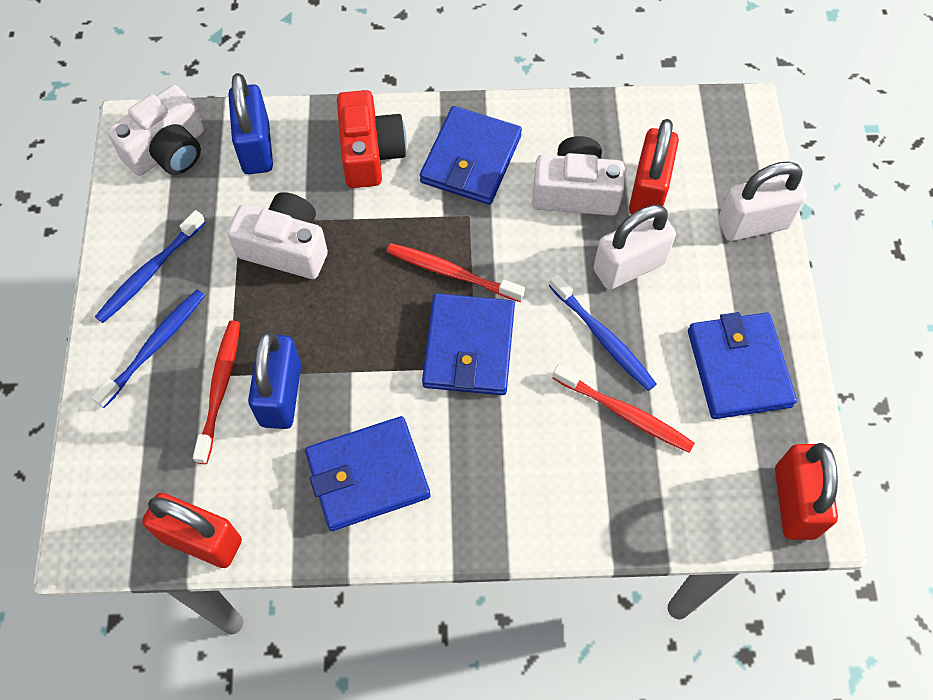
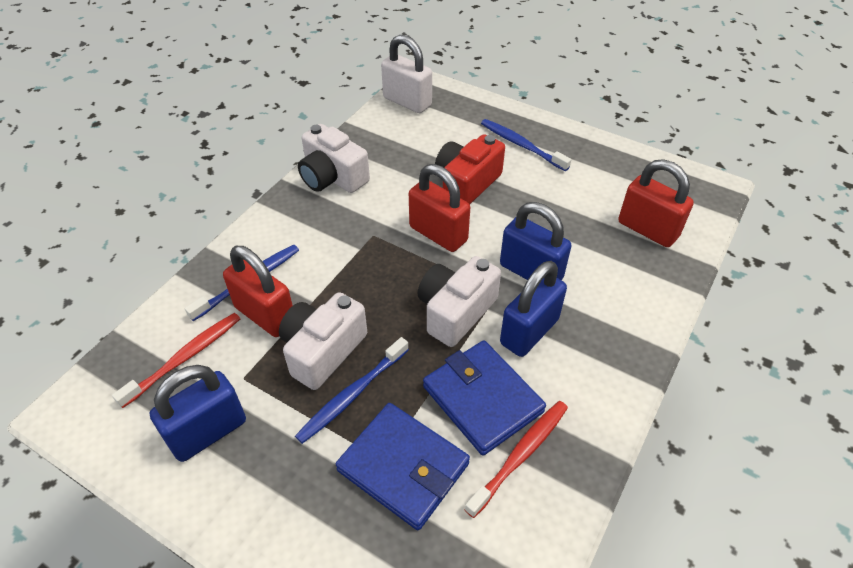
blue padlock: 2 -> 3
blue wallet: 4 -> 2
red toothbrush: 3 -> 2
white padlock: 2 -> 1

